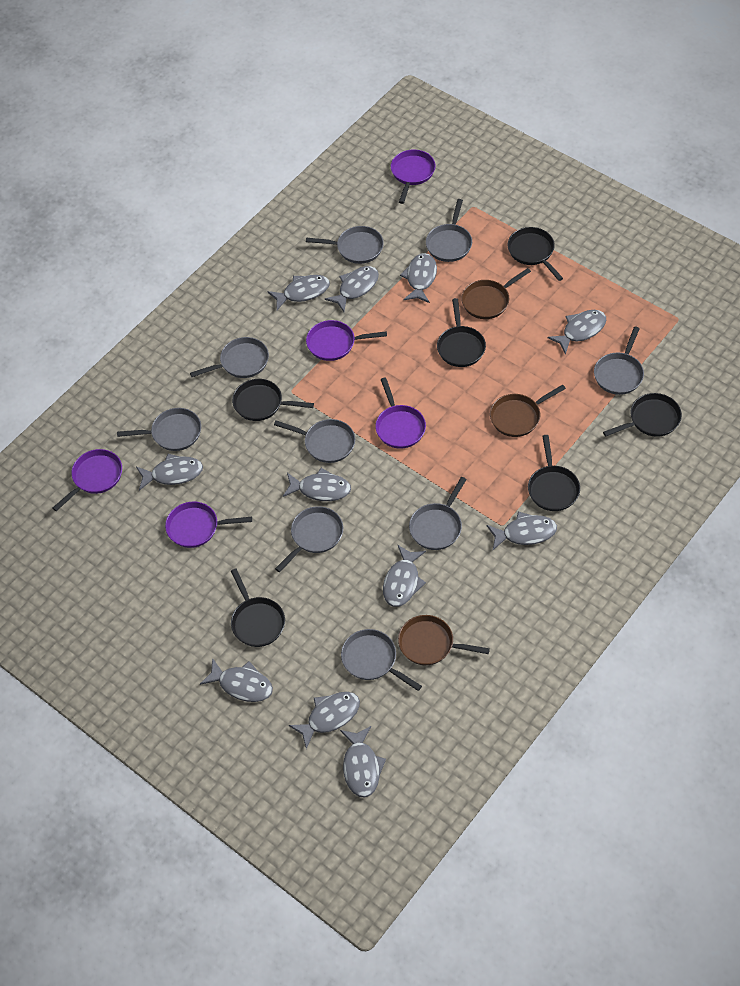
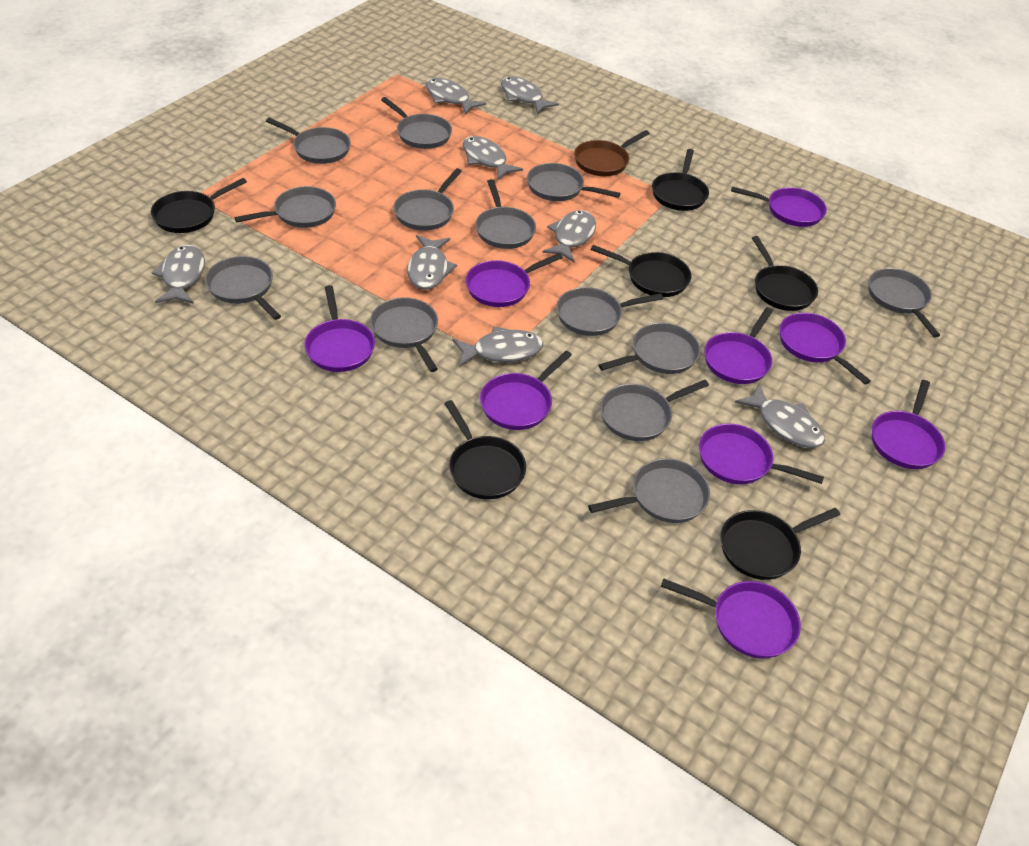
brown pan: 3 -> 1
grey fish: 11 -> 8
grey pan: 9 -> 13
purple pan: 5 -> 9

